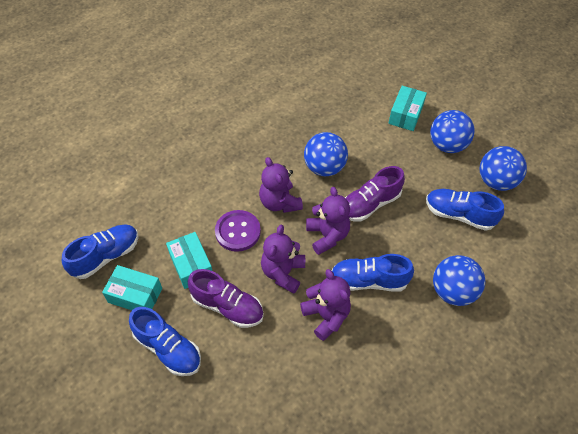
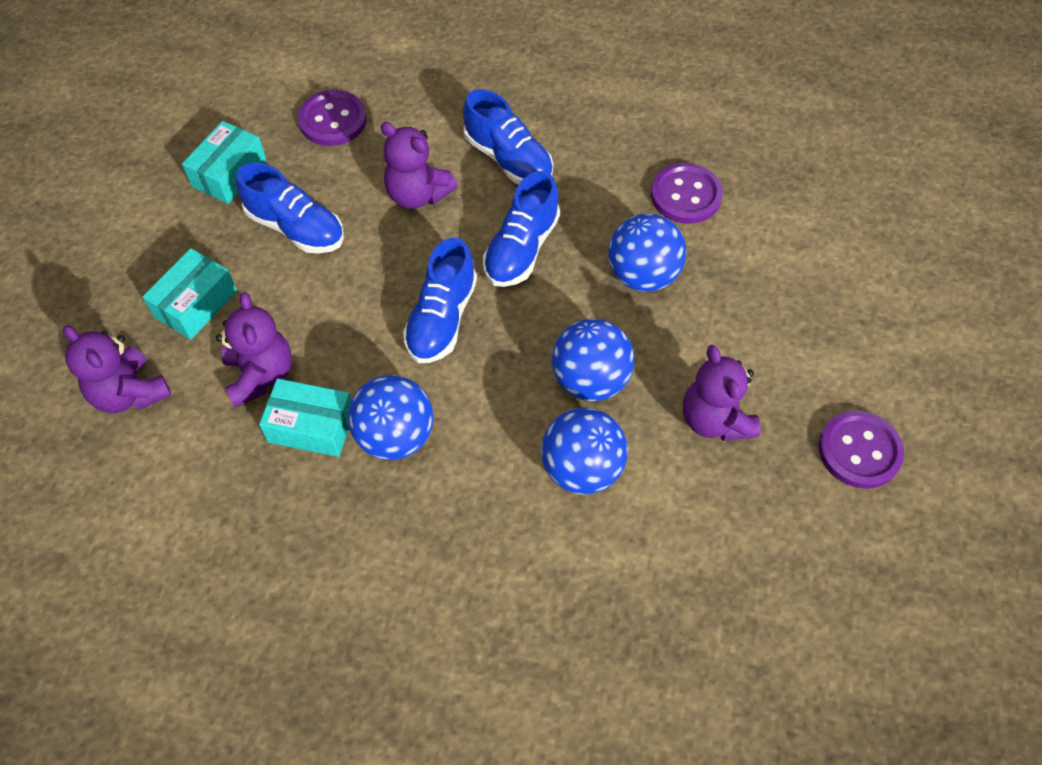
purple button: 1 -> 3
purple shoe: 2 -> 0

